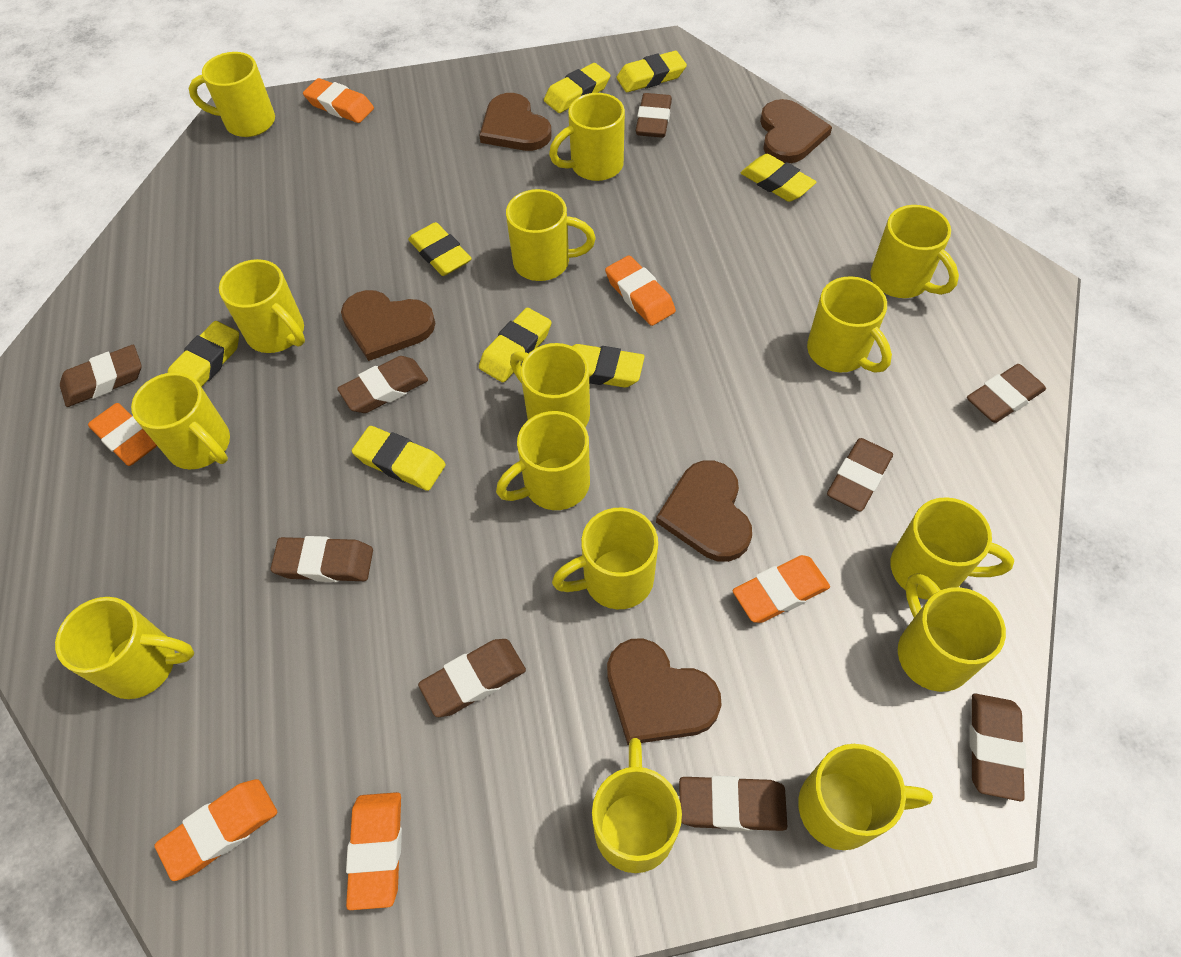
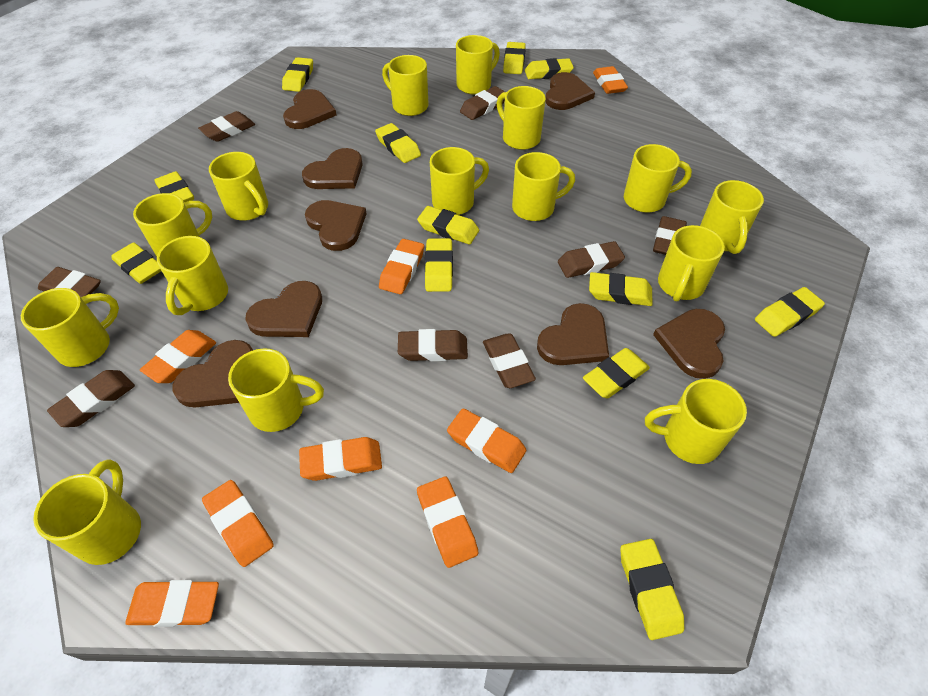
brown eraser: 9 -> 8
brown heart: 5 -> 8
orange eraser: 6 -> 8
yellow eraser: 8 -> 12

